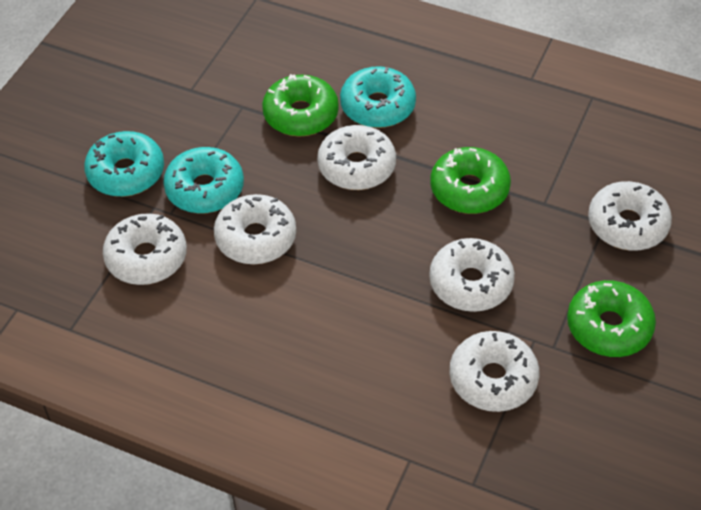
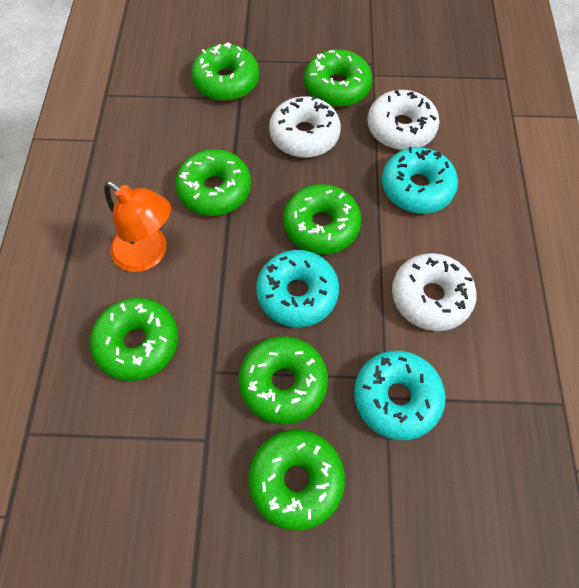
green donut: 3 -> 7
orange lamp: 0 -> 1
white donut: 6 -> 3

